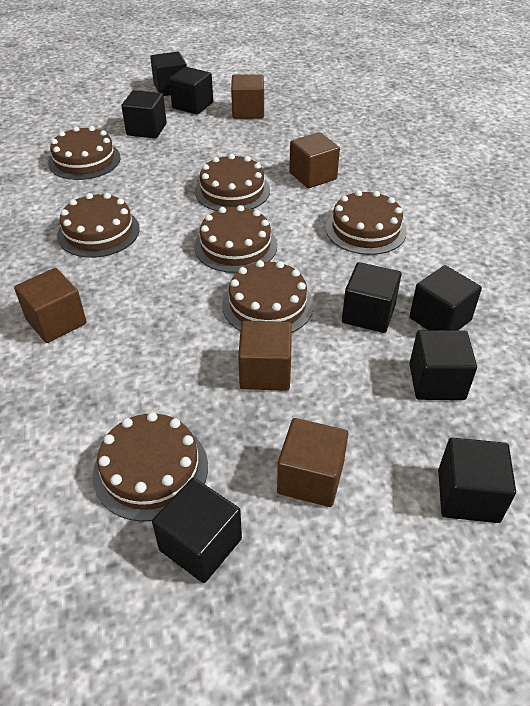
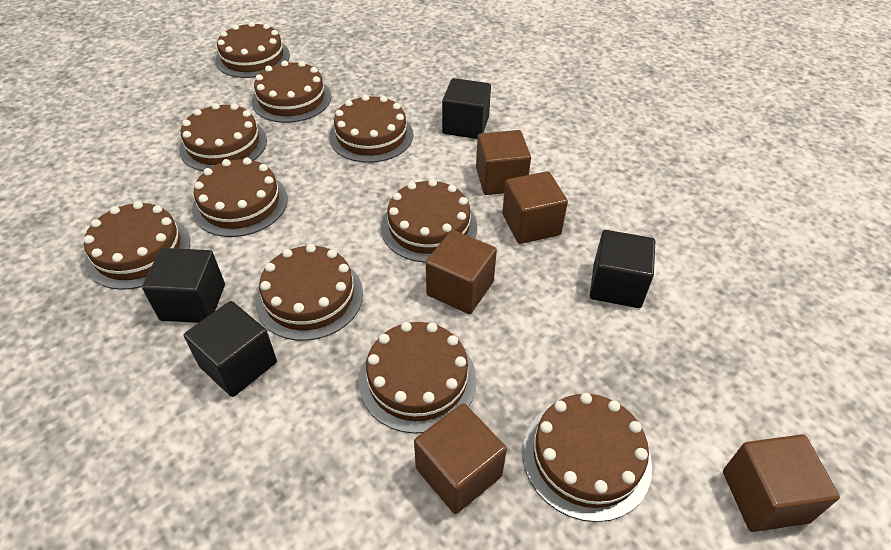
black cube: 8 -> 4
brown cake: 7 -> 10

